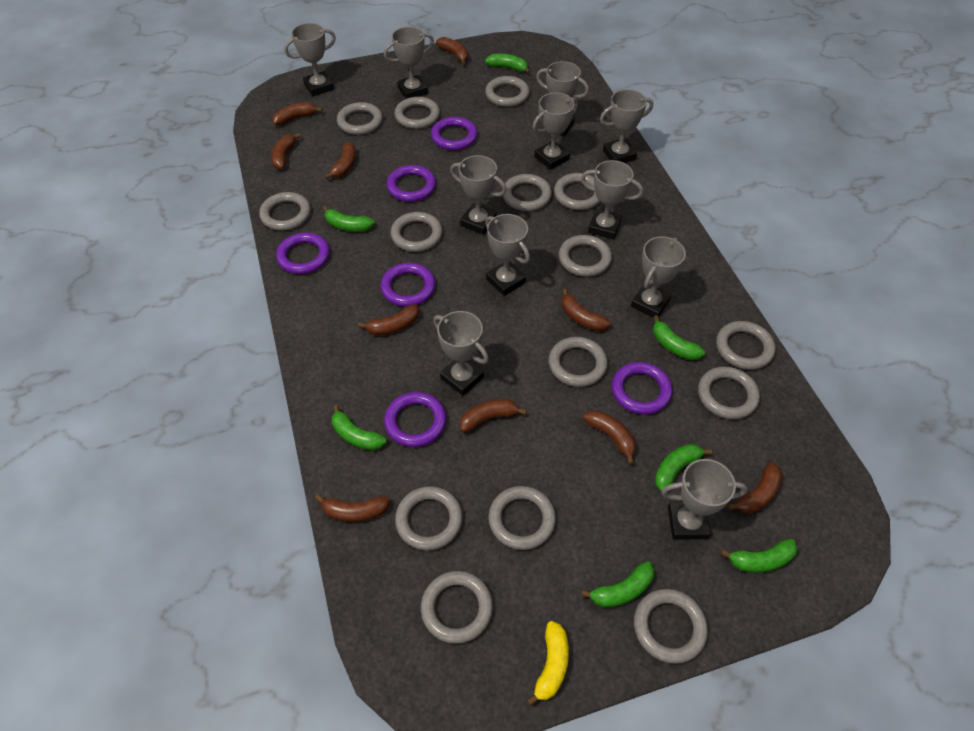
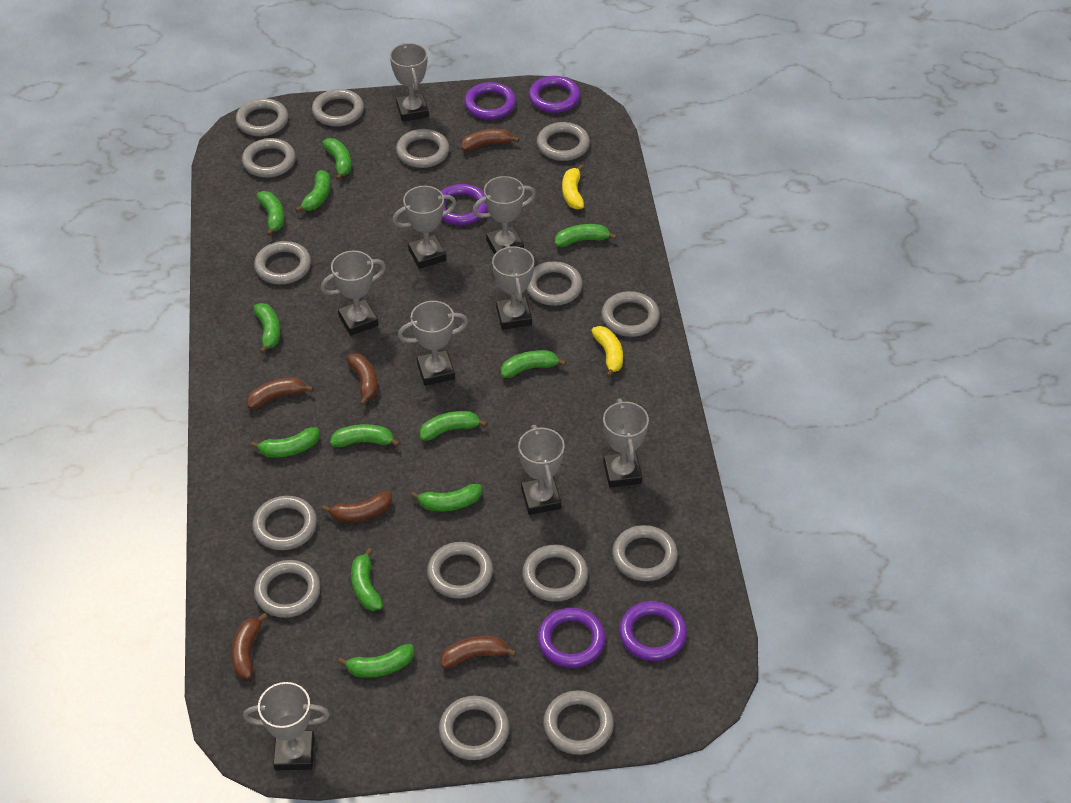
brown banana: 10 -> 6
green banana: 7 -> 12
grey trophy: 11 -> 9
purple ring: 6 -> 5
yellow banana: 1 -> 2

